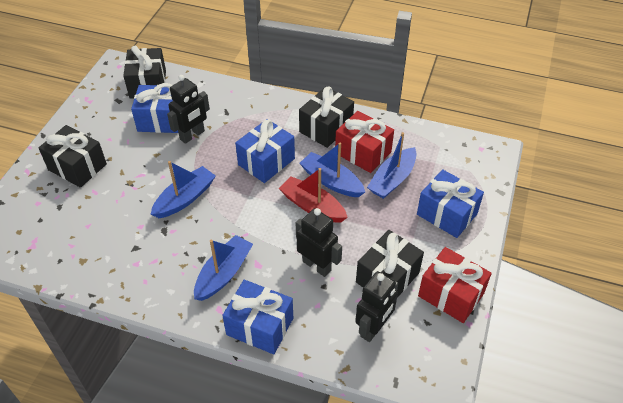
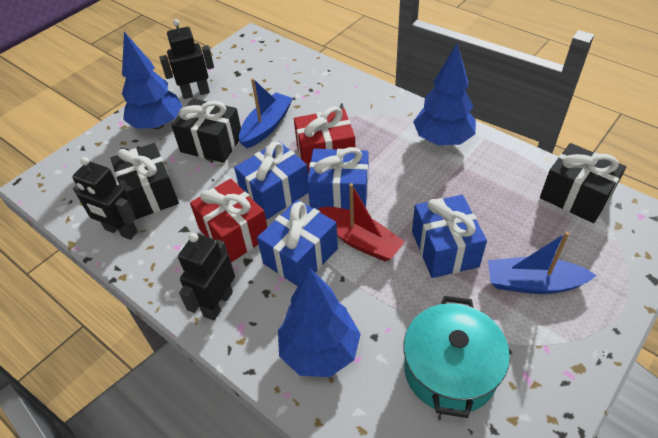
black gift: 4 -> 3
blue boat: 4 -> 2
blue tree: 0 -> 3
turquoise pot: 0 -> 1

